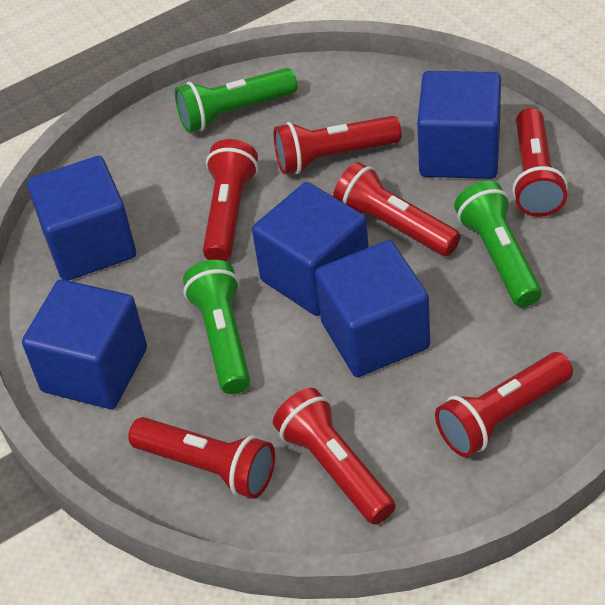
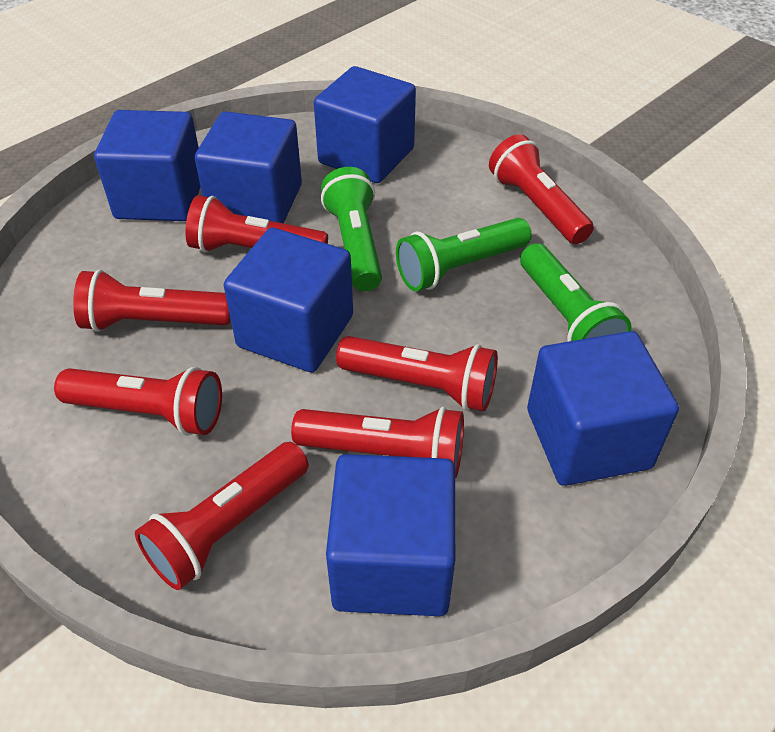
blue cube: 5 -> 6

